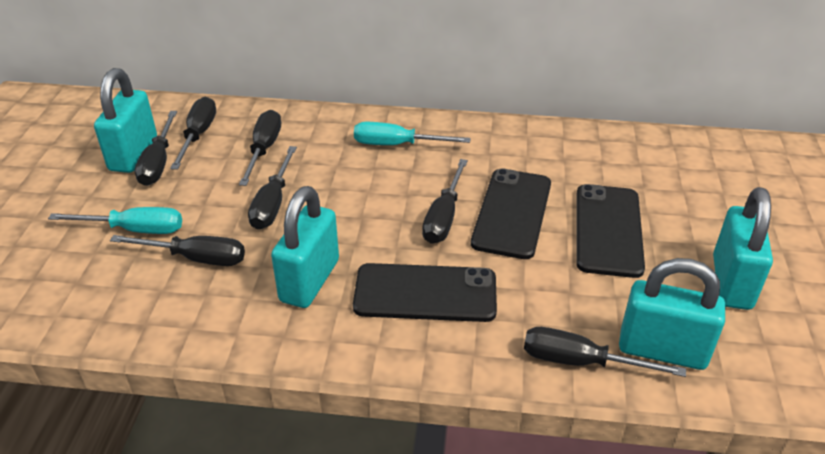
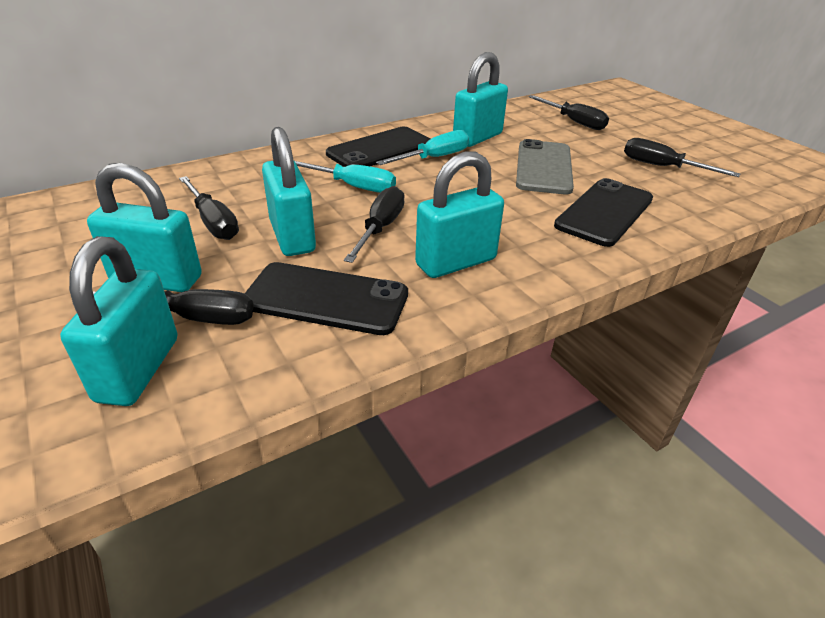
black screwdriver: 7 -> 5
grey phone: 0 -> 1
turquoise padlock: 4 -> 5

